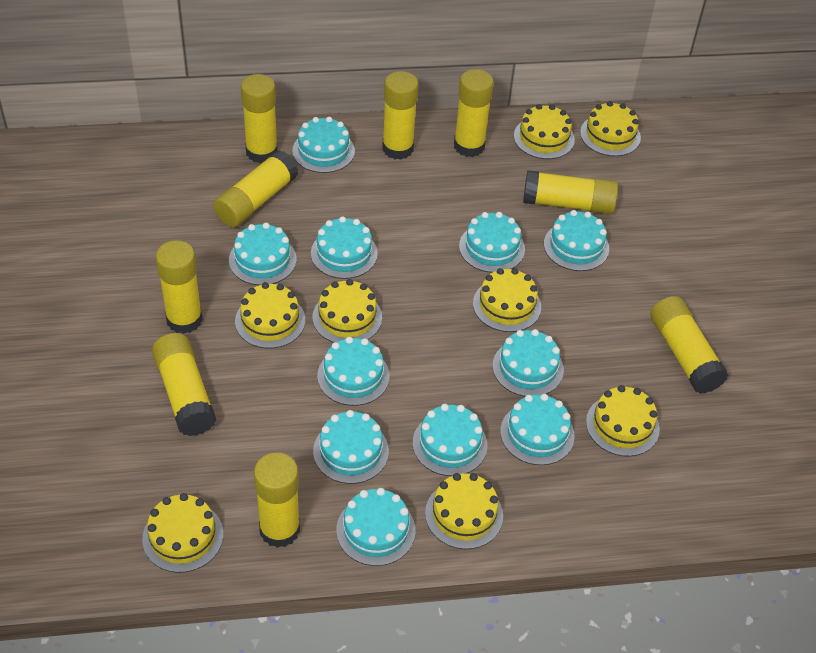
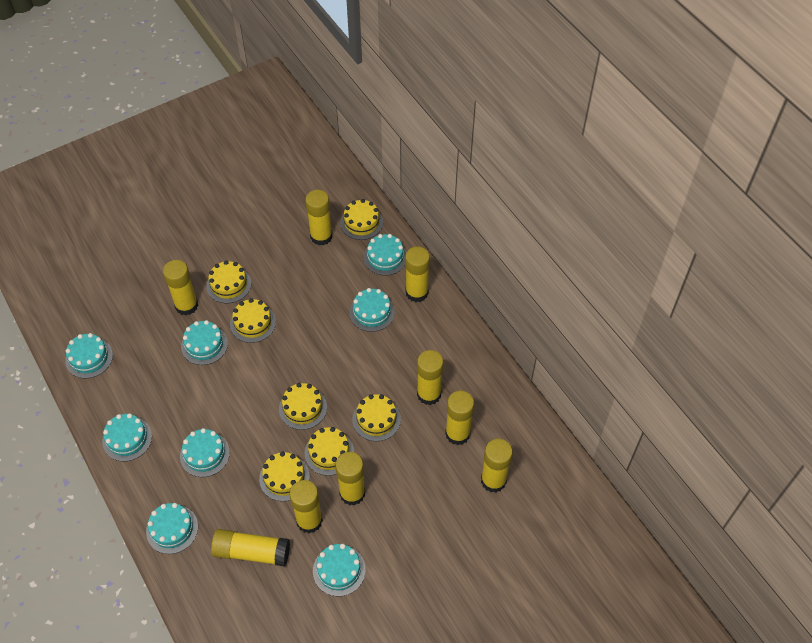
turquoise cake: 11 -> 8
yellow cake: 8 -> 7

